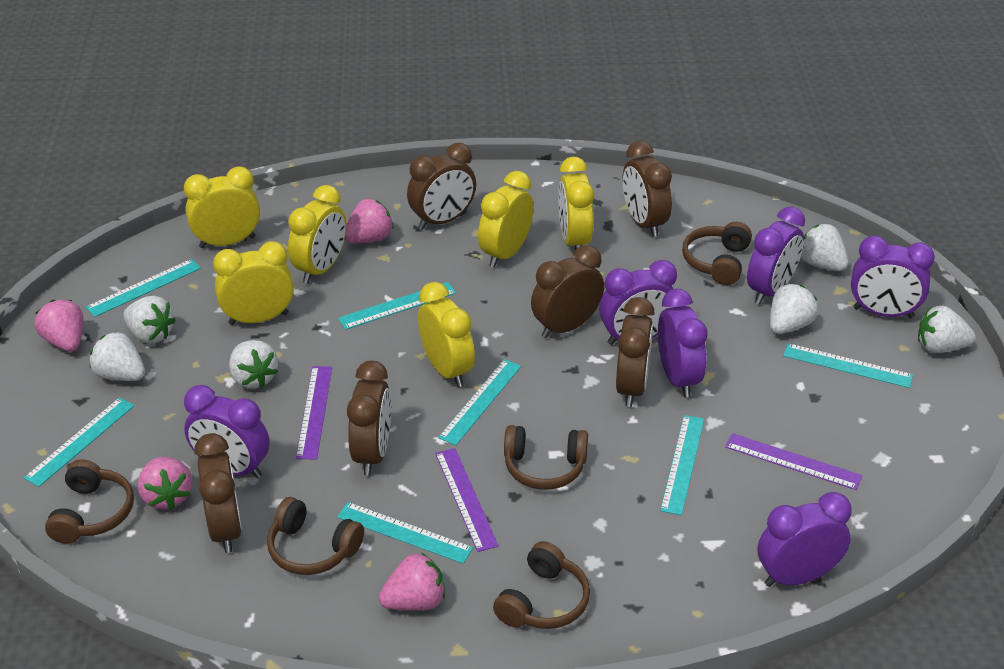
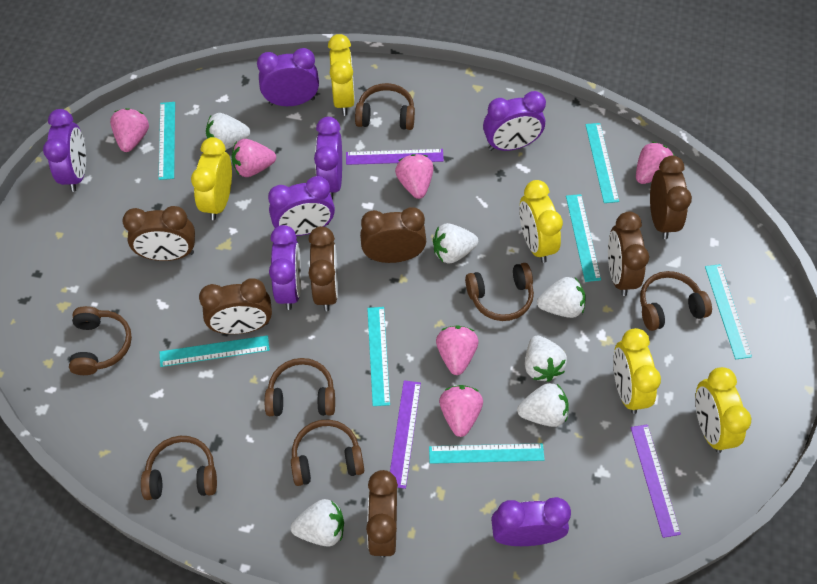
brown clock: 6 -> 7
brown headphones: 5 -> 7
pink strawberry: 4 -> 6
purple clock: 6 -> 7
yellow clock: 6 -> 5

